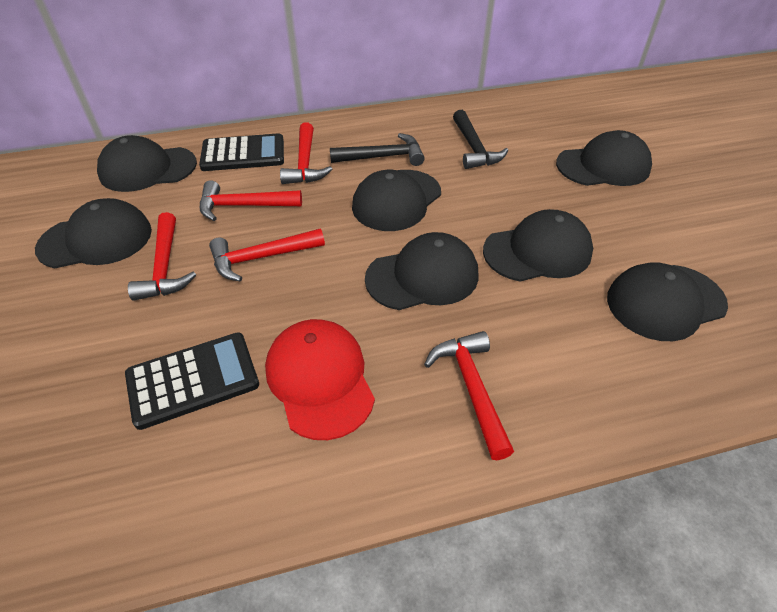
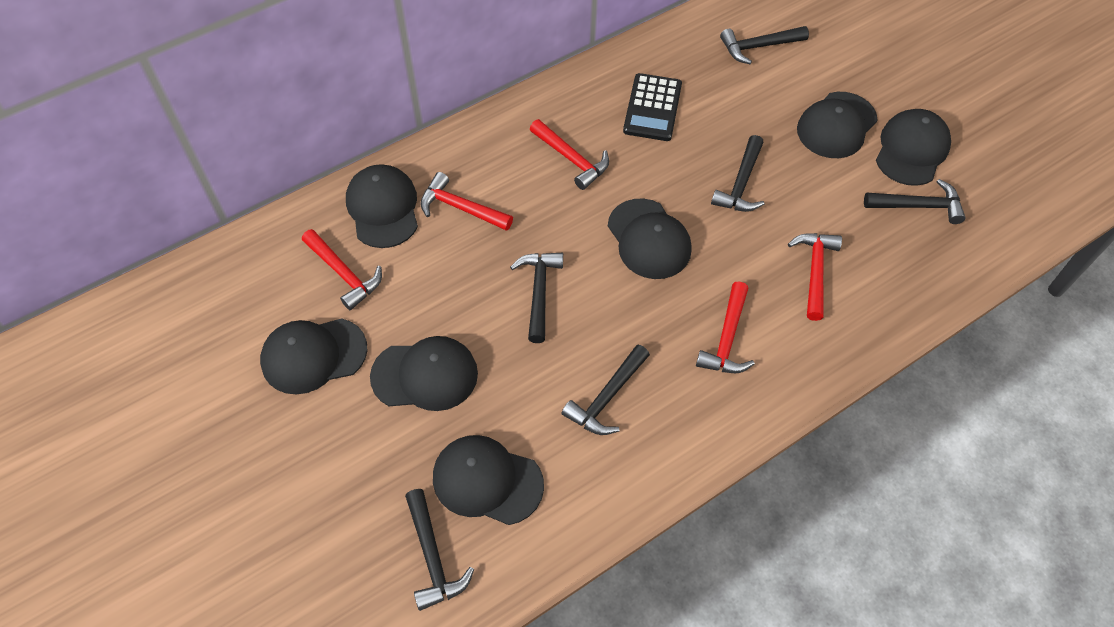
black calculator: 2 -> 1
black hammer: 2 -> 6
red cap: 1 -> 0

